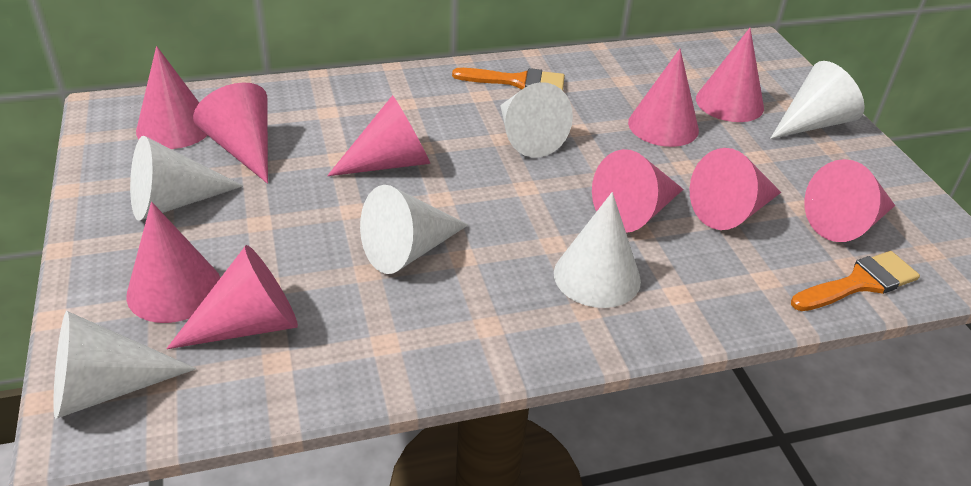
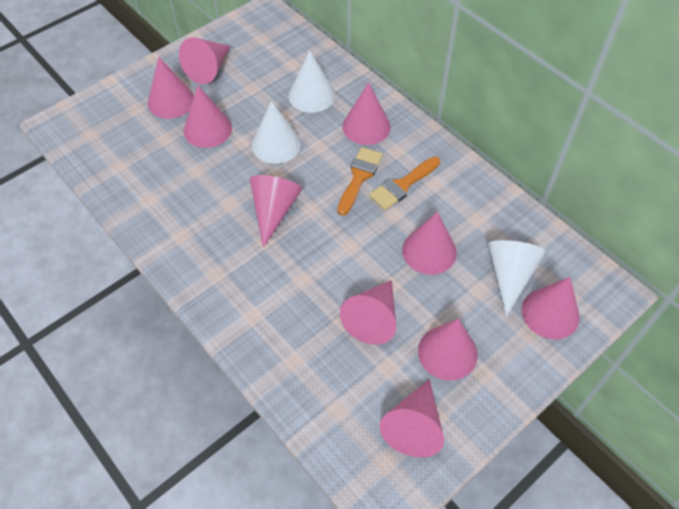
white cone: 6 -> 3

